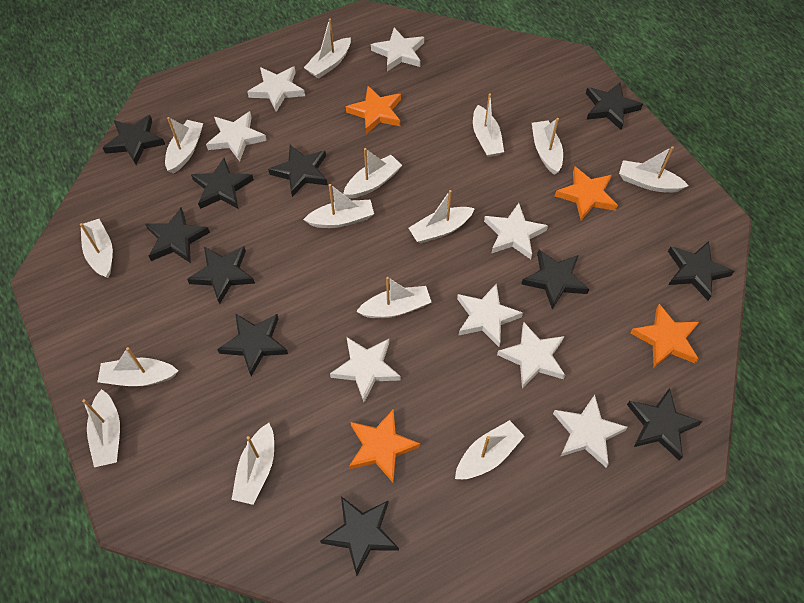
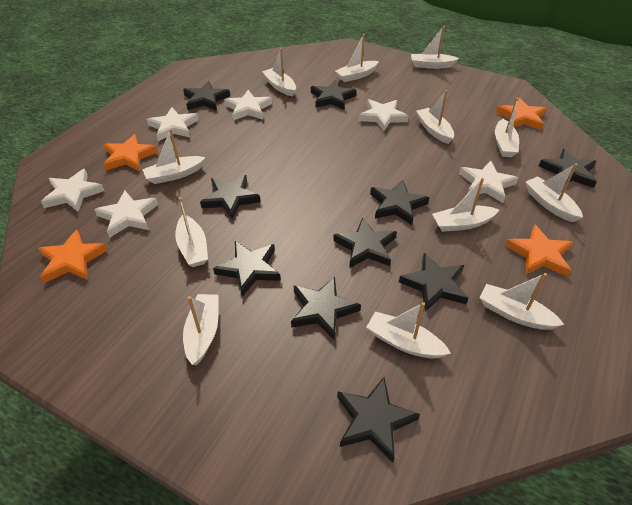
black star: 11 -> 10
white boat: 14 -> 12
white star: 8 -> 6

